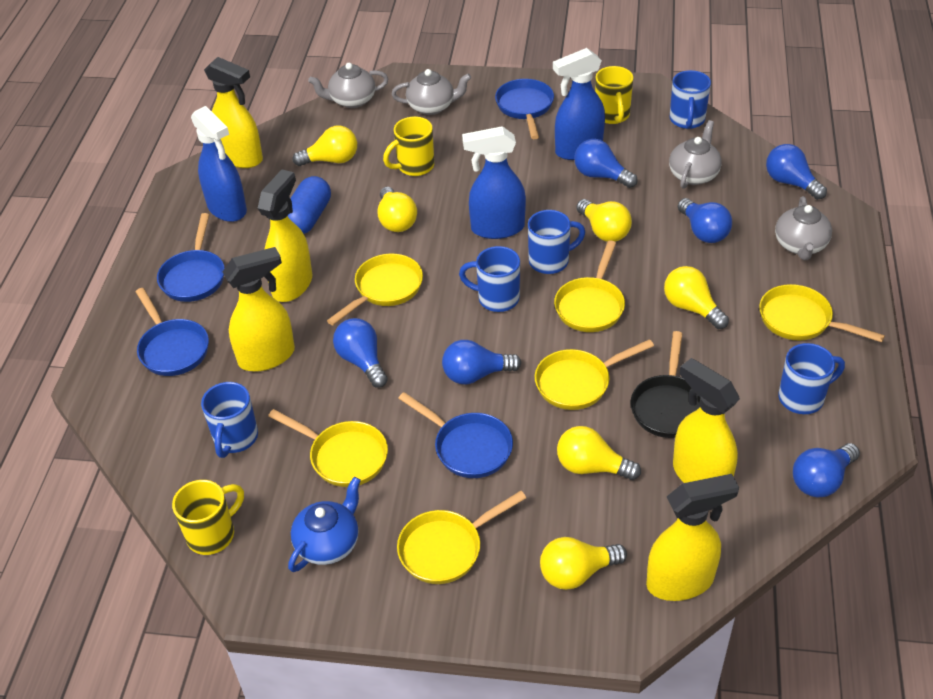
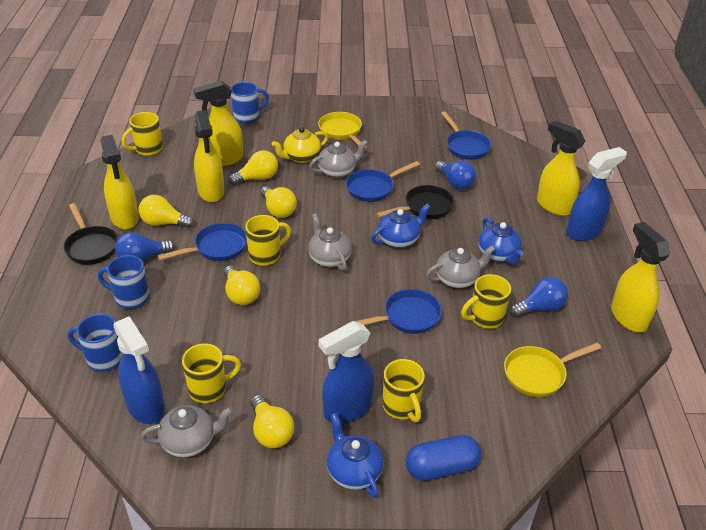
black pan: 1 -> 2
blue light bulb: 6 -> 3
blue mug: 5 -> 3
blue teapot: 1 -> 3
yellow light bulb: 6 -> 5
yellow mug: 3 -> 5
yellow pan: 6 -> 2
yellow teapot: 0 -> 1

